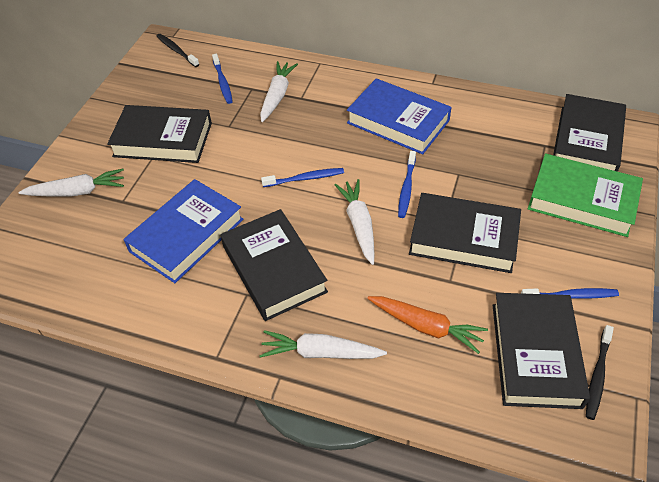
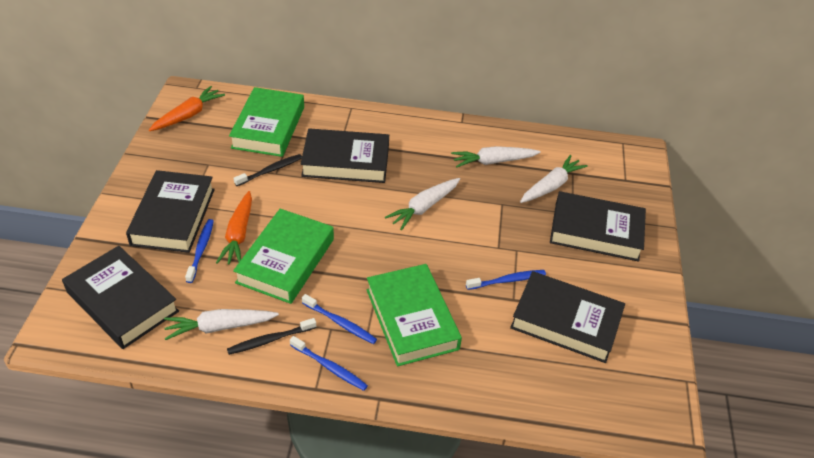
blue book: 2 -> 0
green book: 1 -> 3
orange carrot: 1 -> 2

